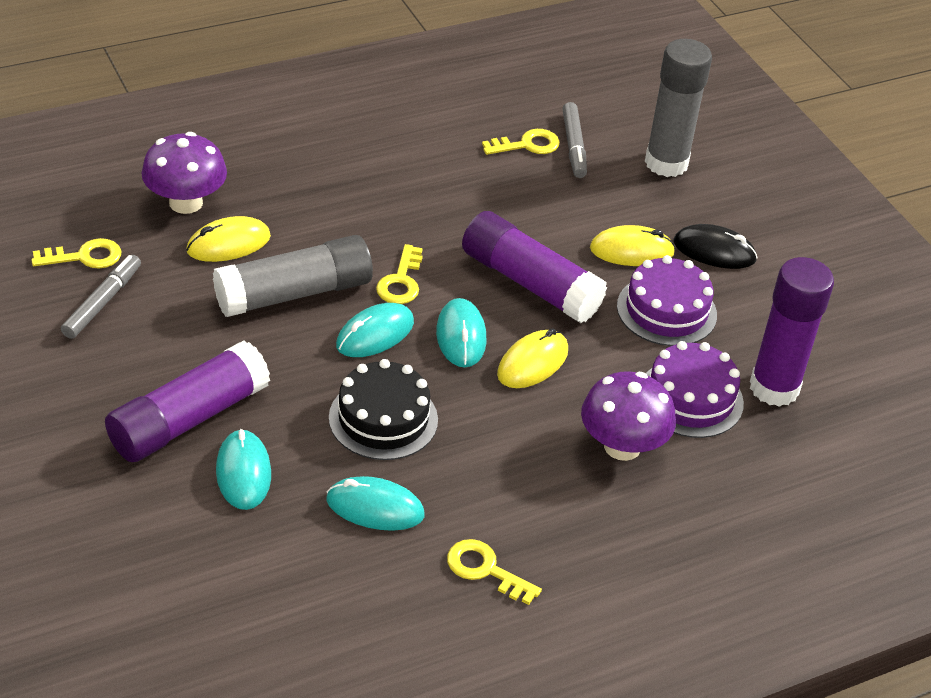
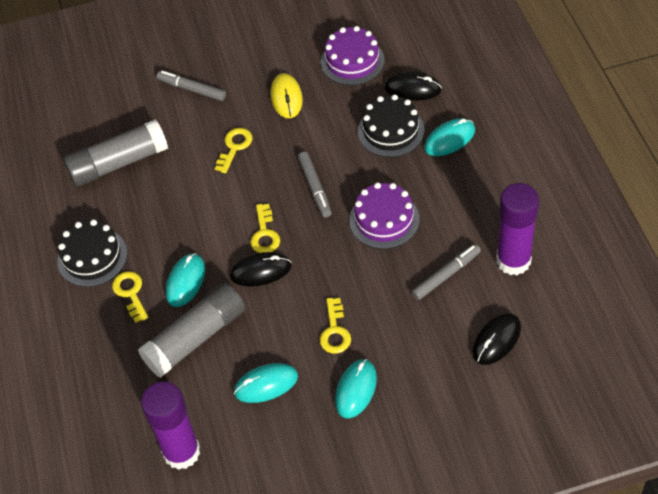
black cake: 1 -> 2
black mouse: 1 -> 3
grey marker: 2 -> 3
purple glue stick: 3 -> 2
purple mushroom: 2 -> 0
yellow mouse: 3 -> 1

